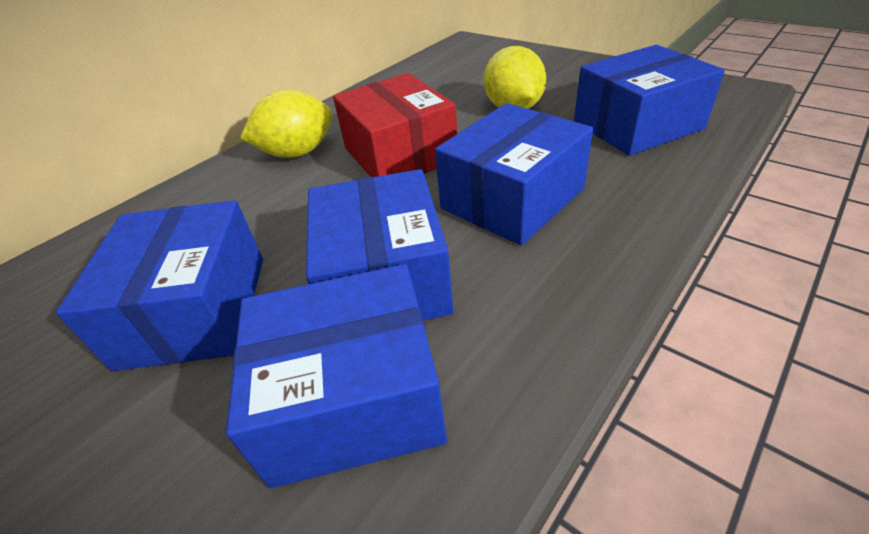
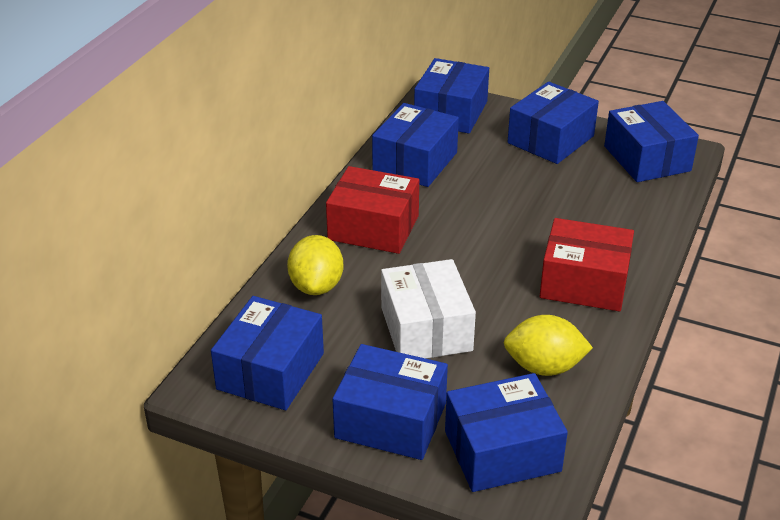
blue box: 5 -> 7
red box: 1 -> 2
white box: 0 -> 1

